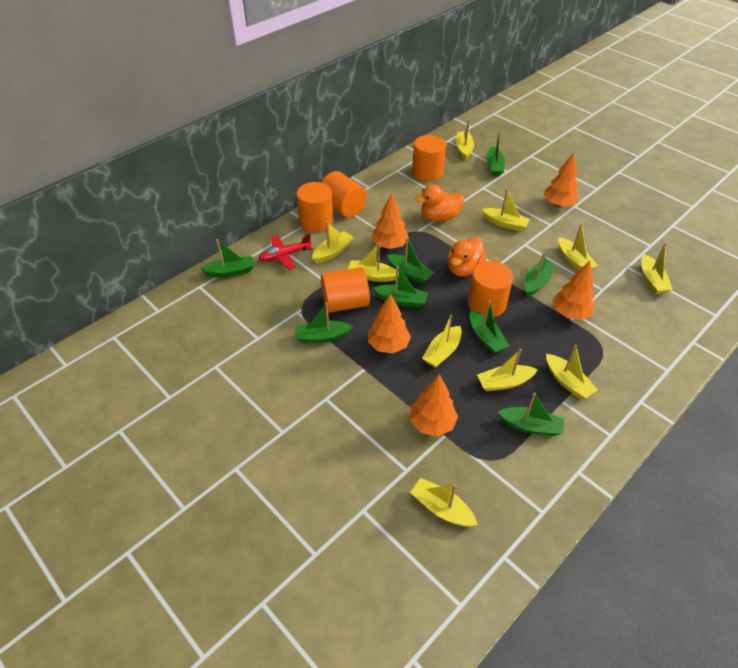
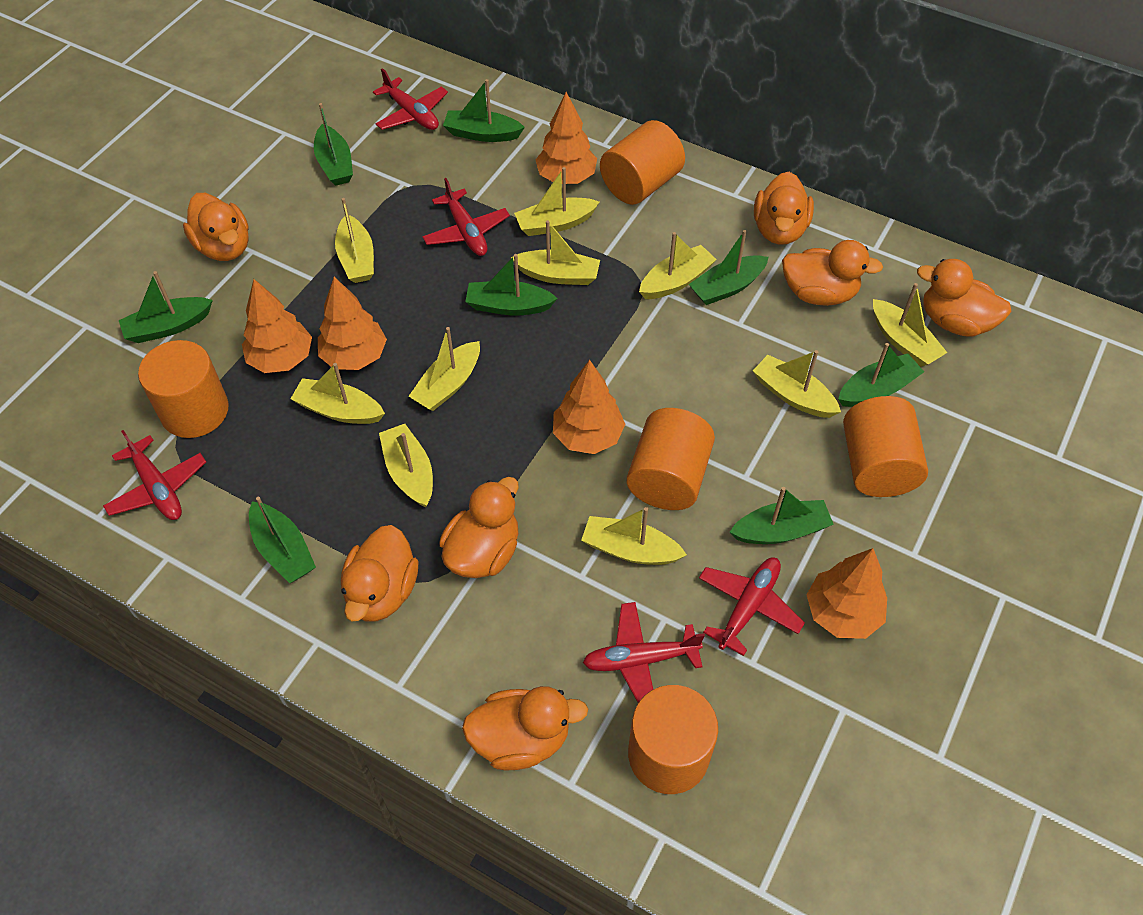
orange duck: 2 -> 7
red plane: 1 -> 5

